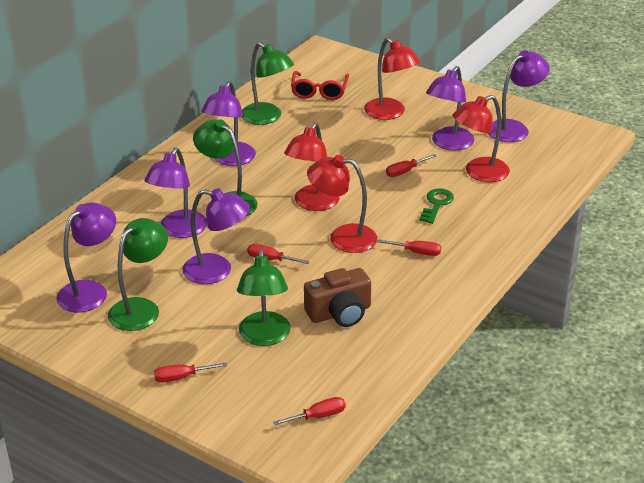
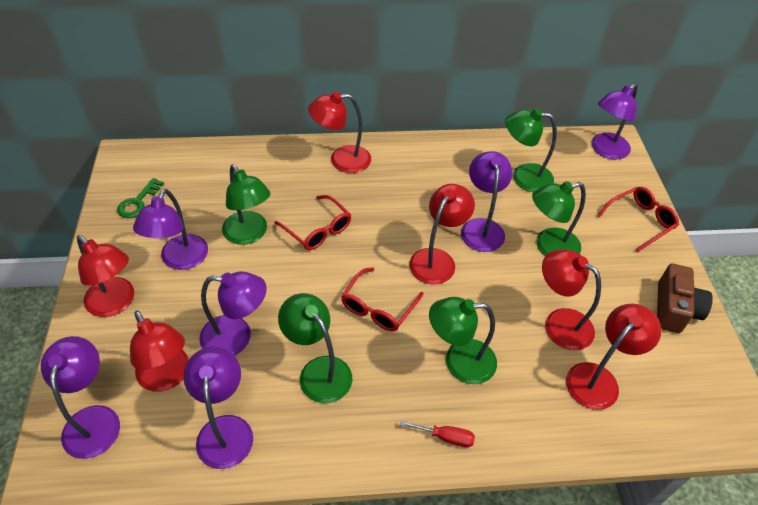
green lamp: 4 -> 5
red glasses: 1 -> 3
red lamp: 4 -> 6
red screwdriver: 5 -> 1

